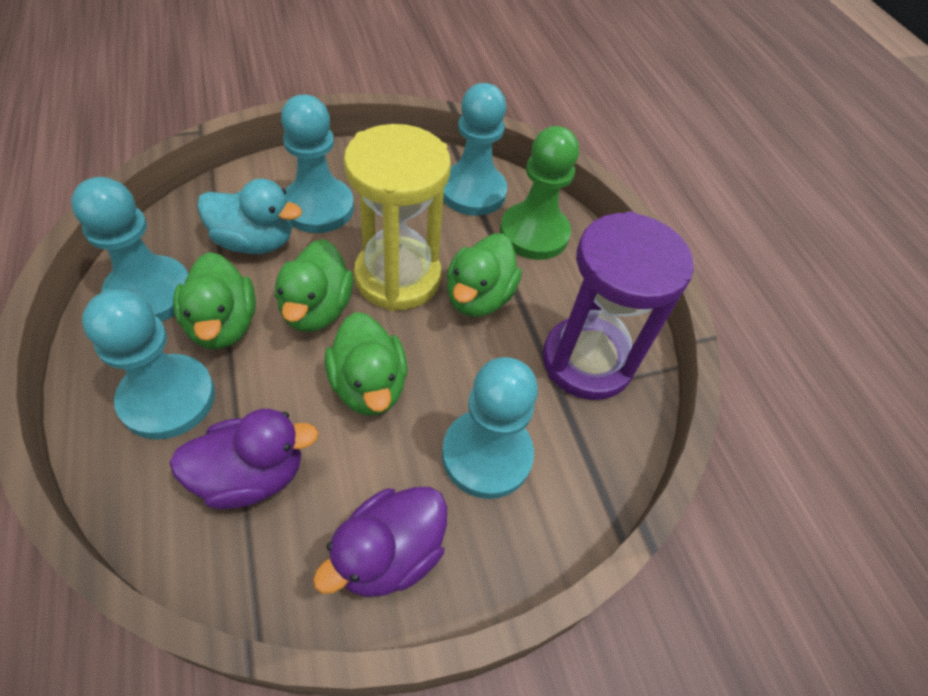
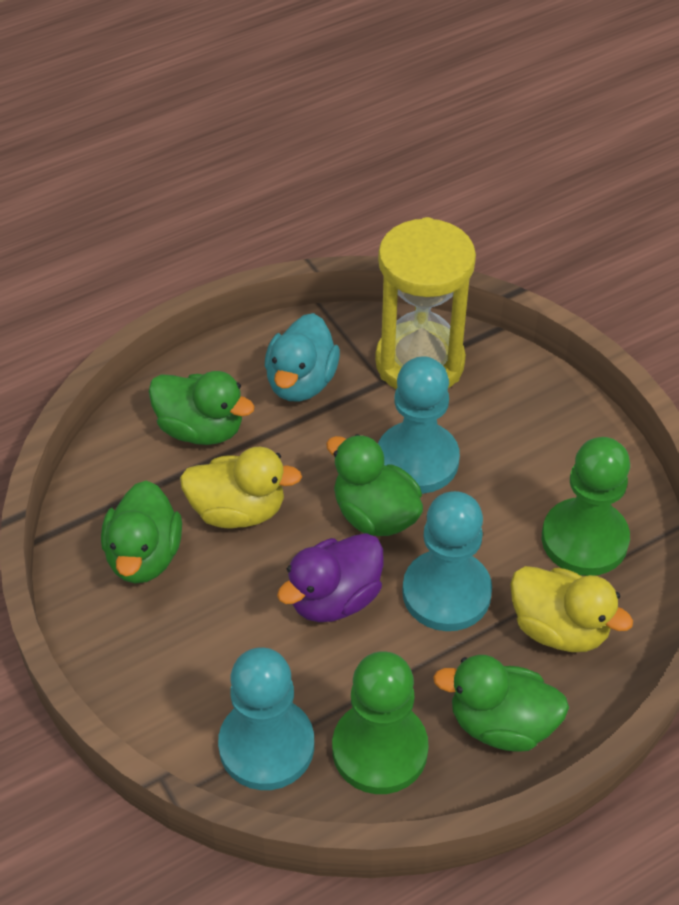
green pawn: 1 -> 2
purple duck: 2 -> 1
purple hourglass: 1 -> 0
turquoise pawn: 5 -> 3
yellow duck: 0 -> 2

